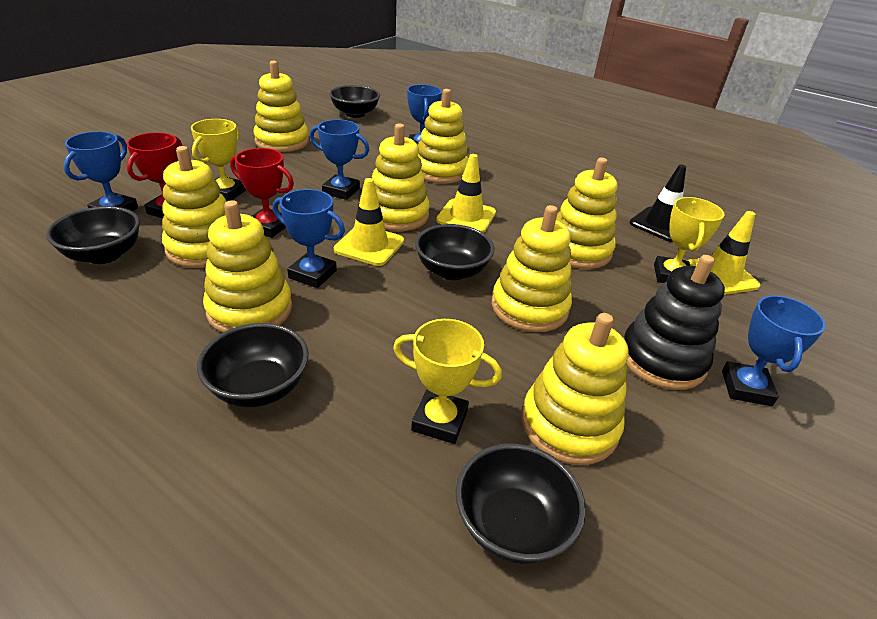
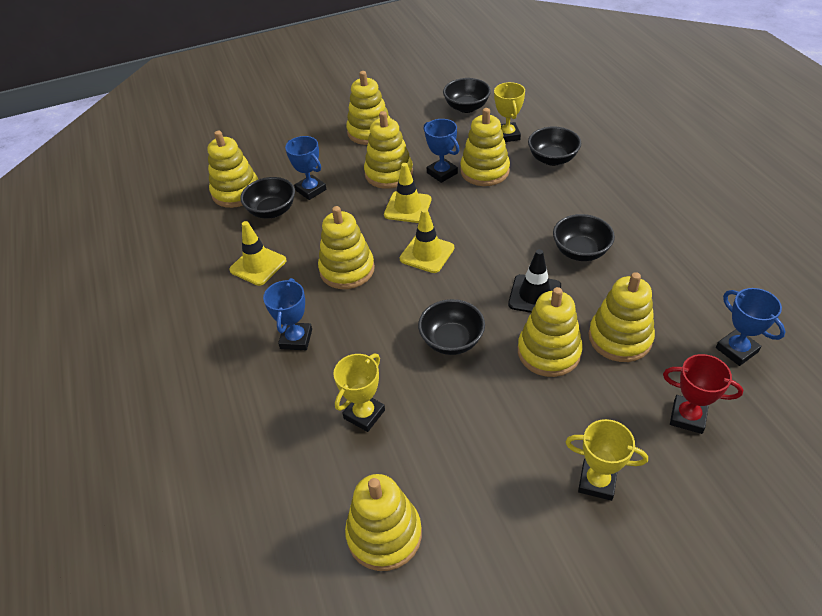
black stacking toy: 1 -> 0
blue trophy: 5 -> 4
red trophy: 2 -> 1

